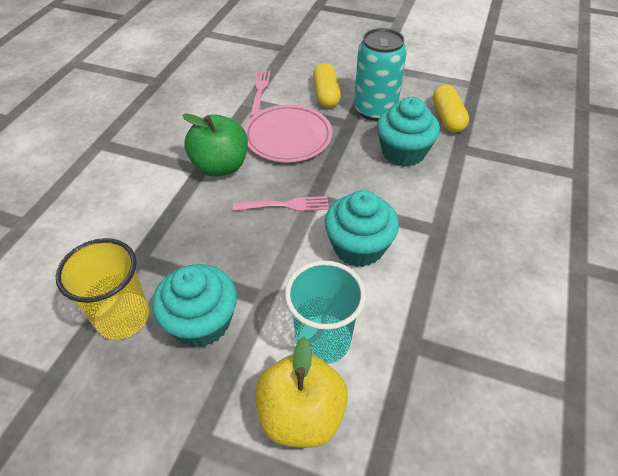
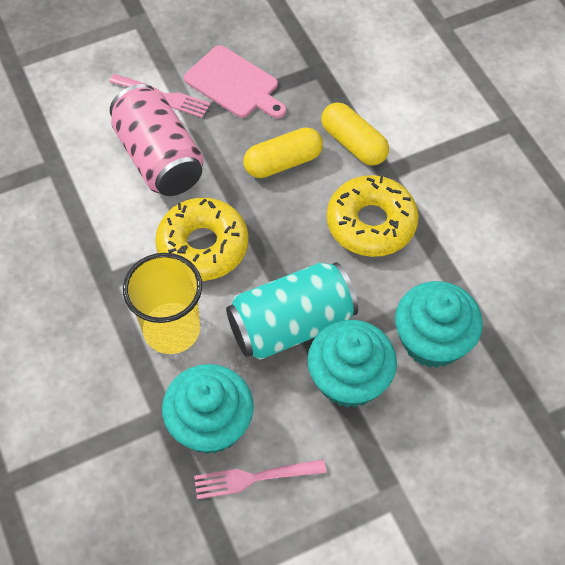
green apple: 1 -> 0
pink can: 0 -> 1
pink cutting board: 0 -> 1
pink plate: 1 -> 0
turquoise cup: 1 -> 0
yellow apple: 1 -> 0
yellow donut: 0 -> 2

